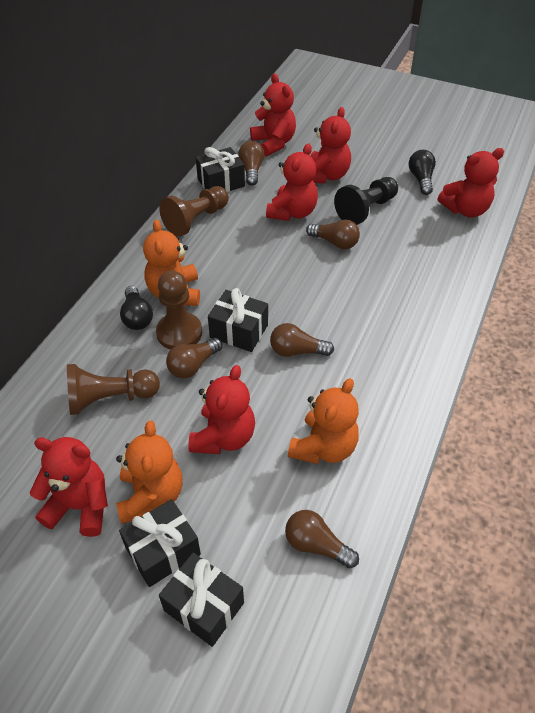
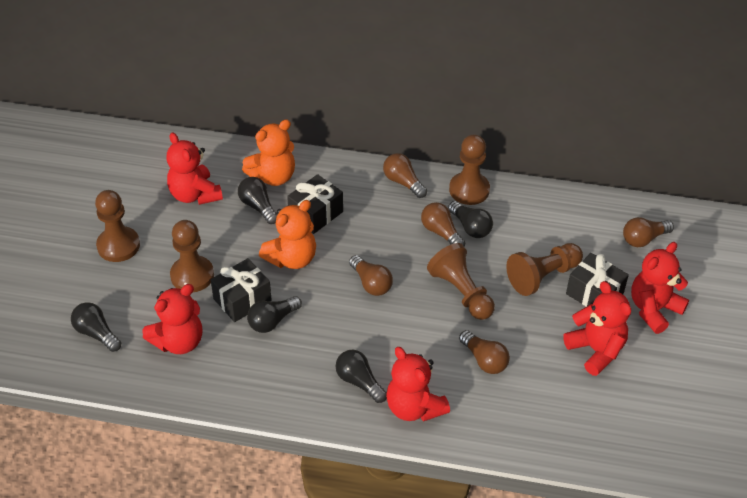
black gift: 4 -> 3
black light bulb: 2 -> 5
black pawn: 1 -> 0
brown pawn: 3 -> 5
orange teddy bear: 3 -> 2
red teddy bear: 6 -> 5

